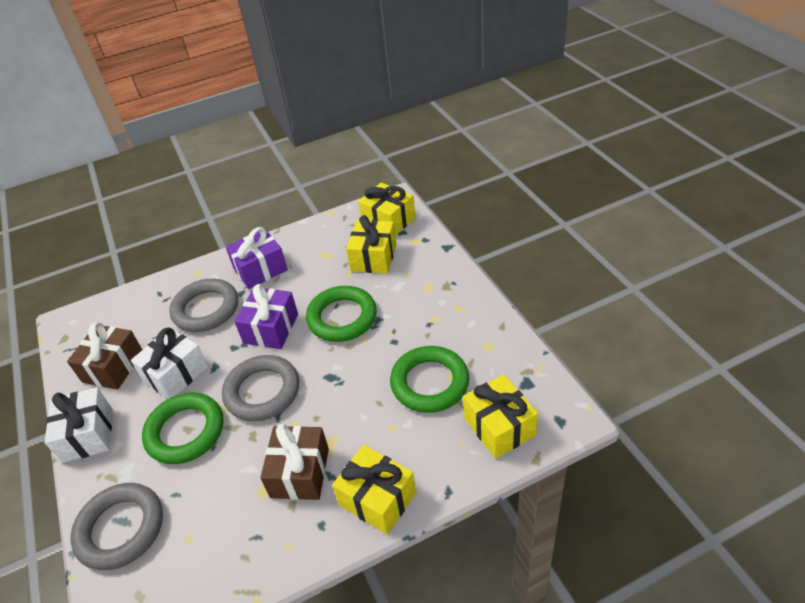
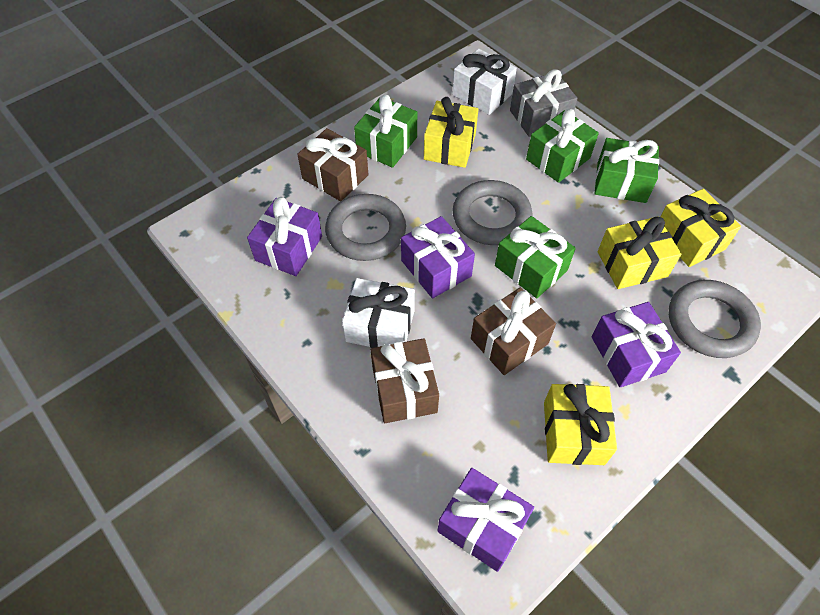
brown gift: 2 -> 3
green gift: 0 -> 4
green ring: 3 -> 0
grey gift: 0 -> 1
purple gift: 2 -> 4

